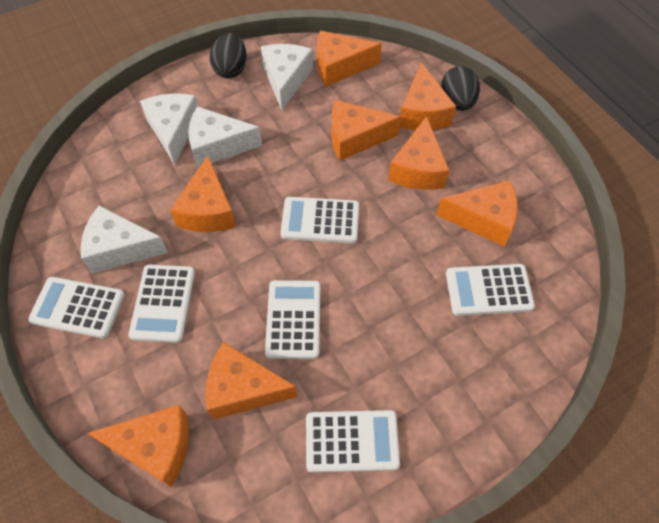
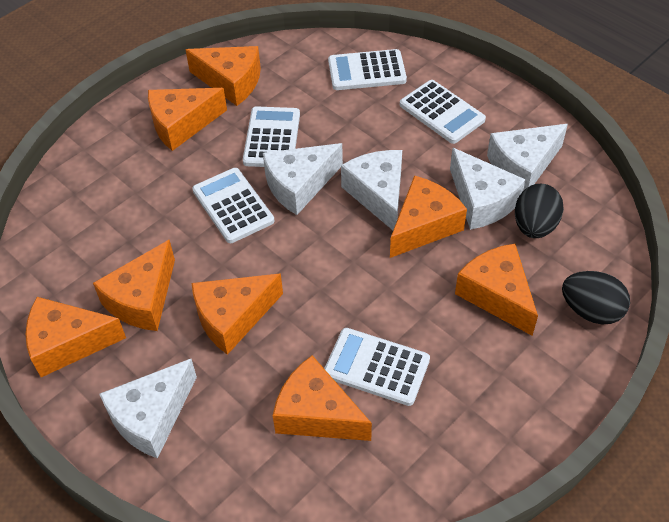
white calculator: 6 -> 5
white cheese: 4 -> 5

